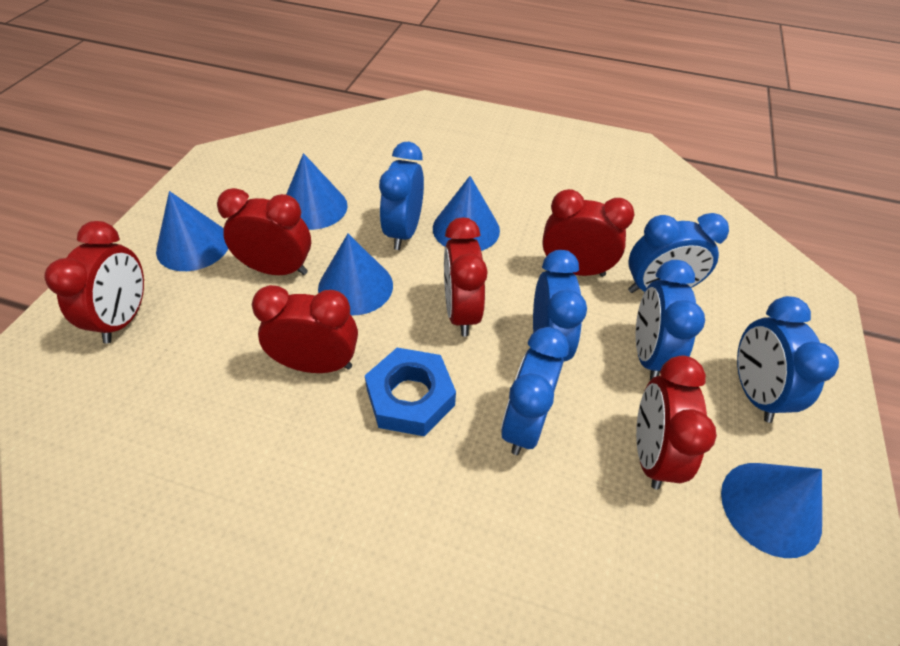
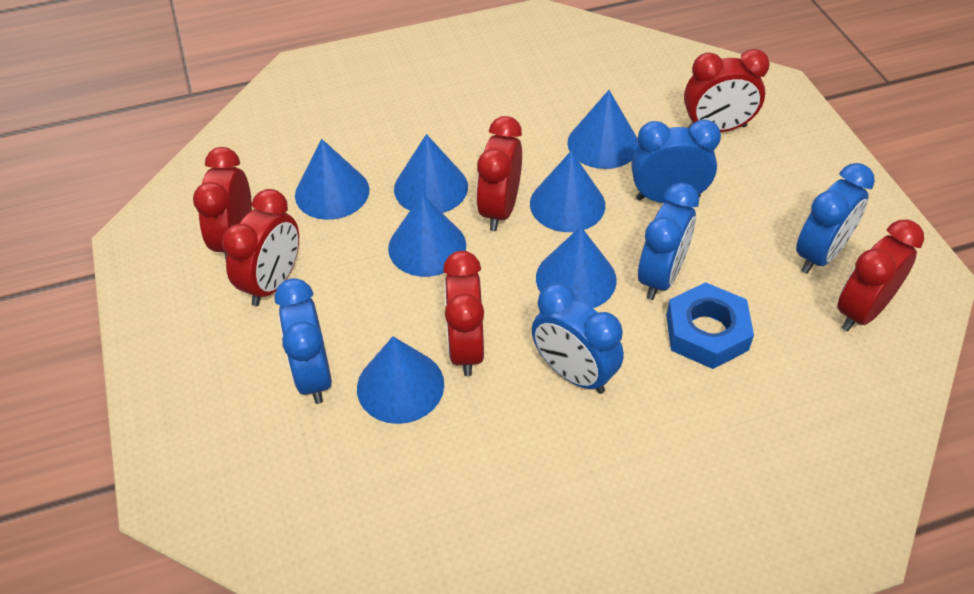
blue clock: 6 -> 5
blue cone: 5 -> 7

